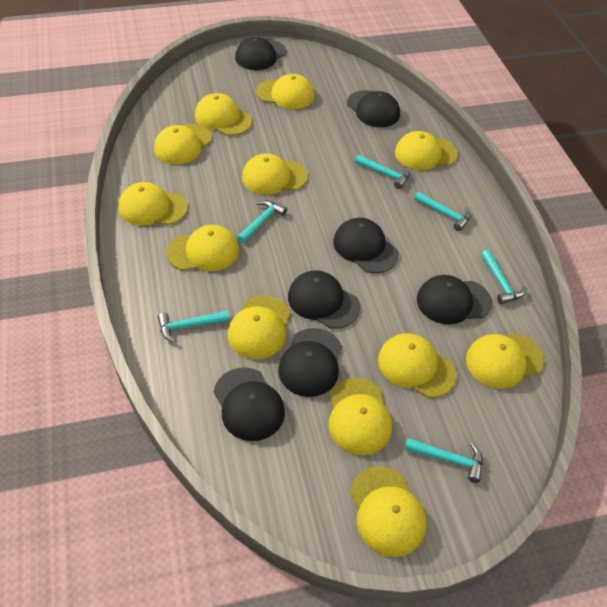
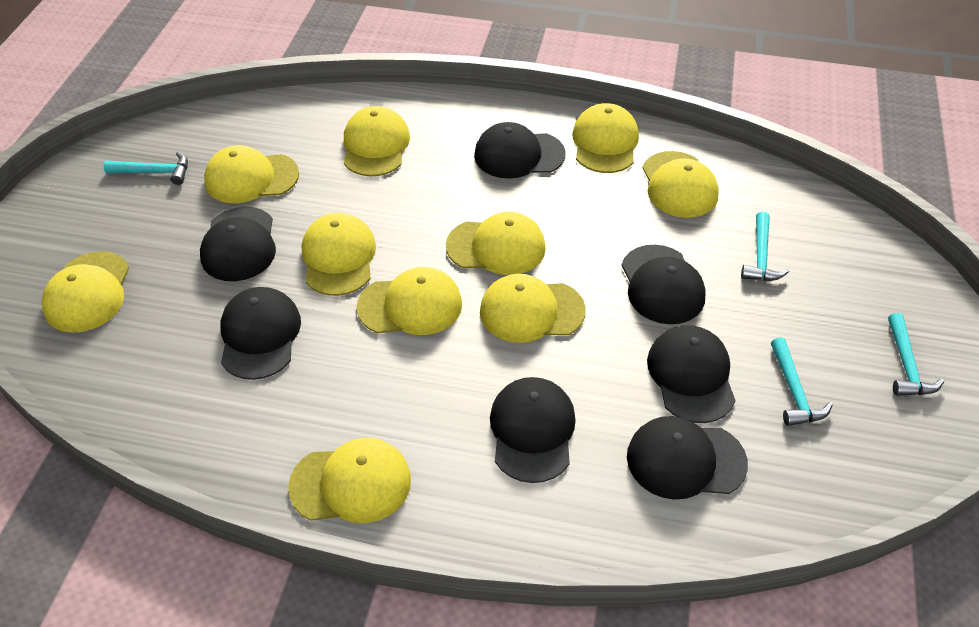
turquoise hammer: 6 -> 4
yellow cap: 12 -> 10

